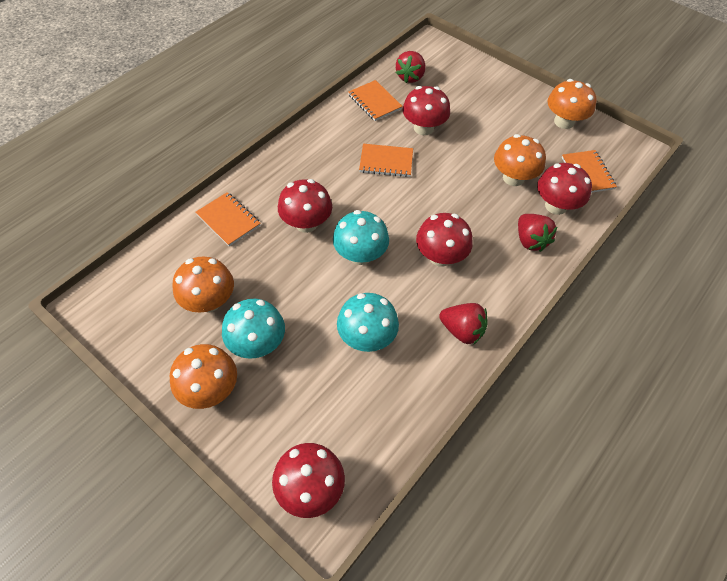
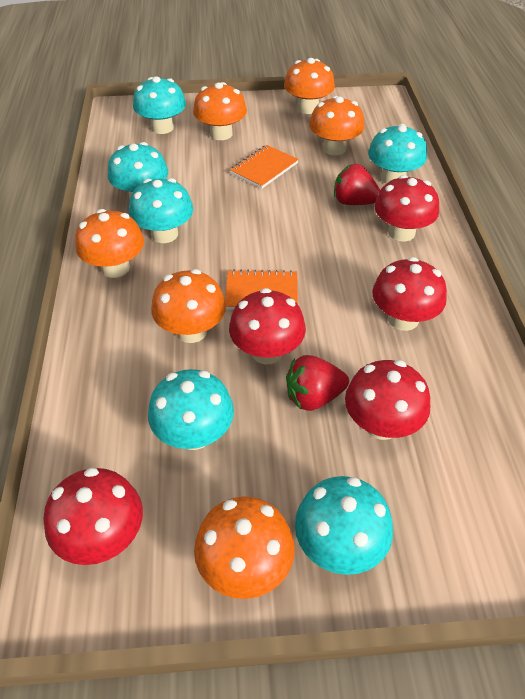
orange mushroom: 4 -> 6
orange notebook: 4 -> 2
red strawberry: 3 -> 2
turquoise mushroom: 3 -> 6

